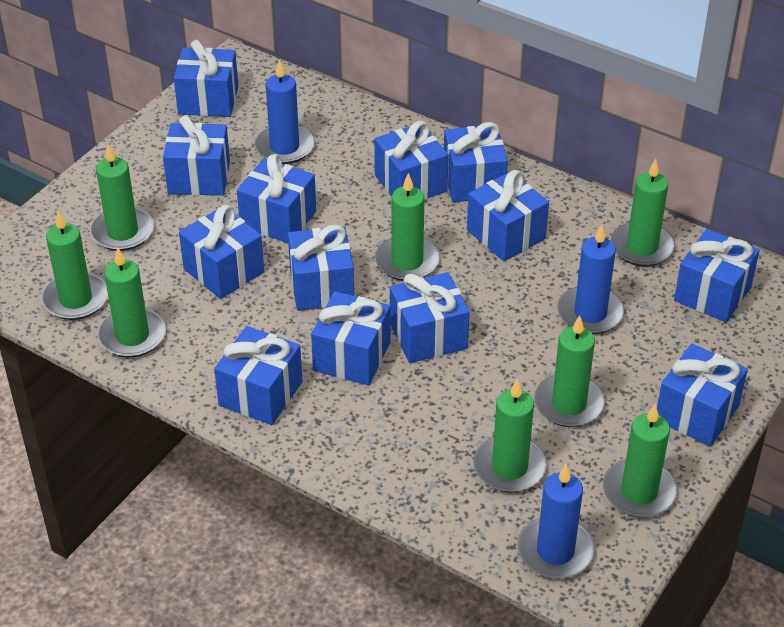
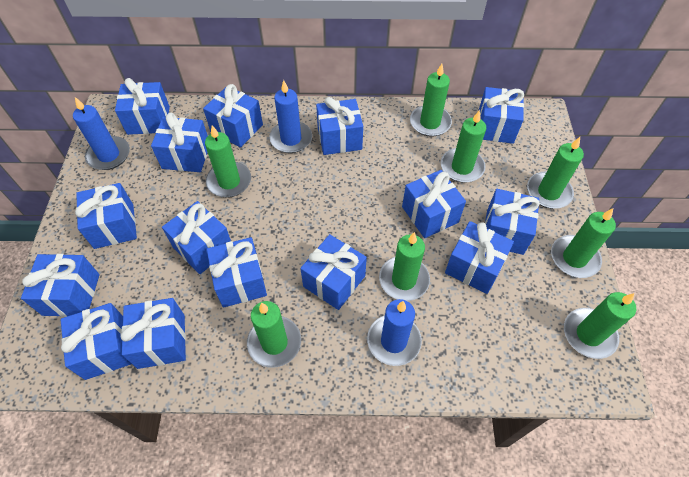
blue gift: 13 -> 15

